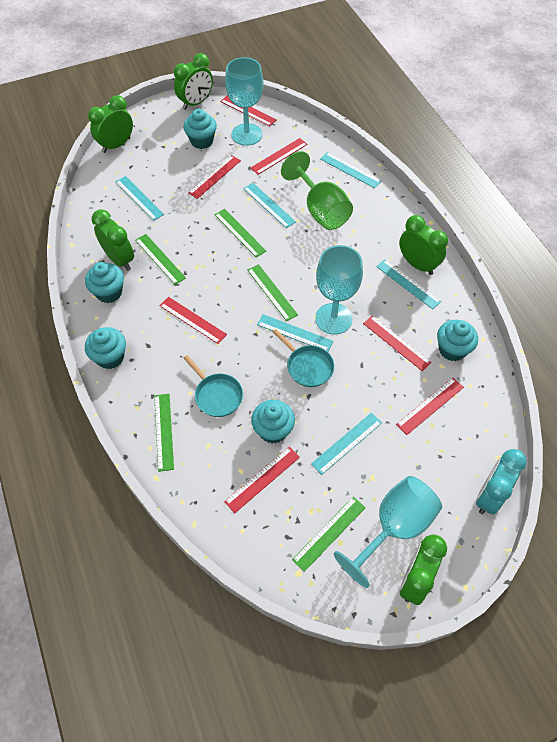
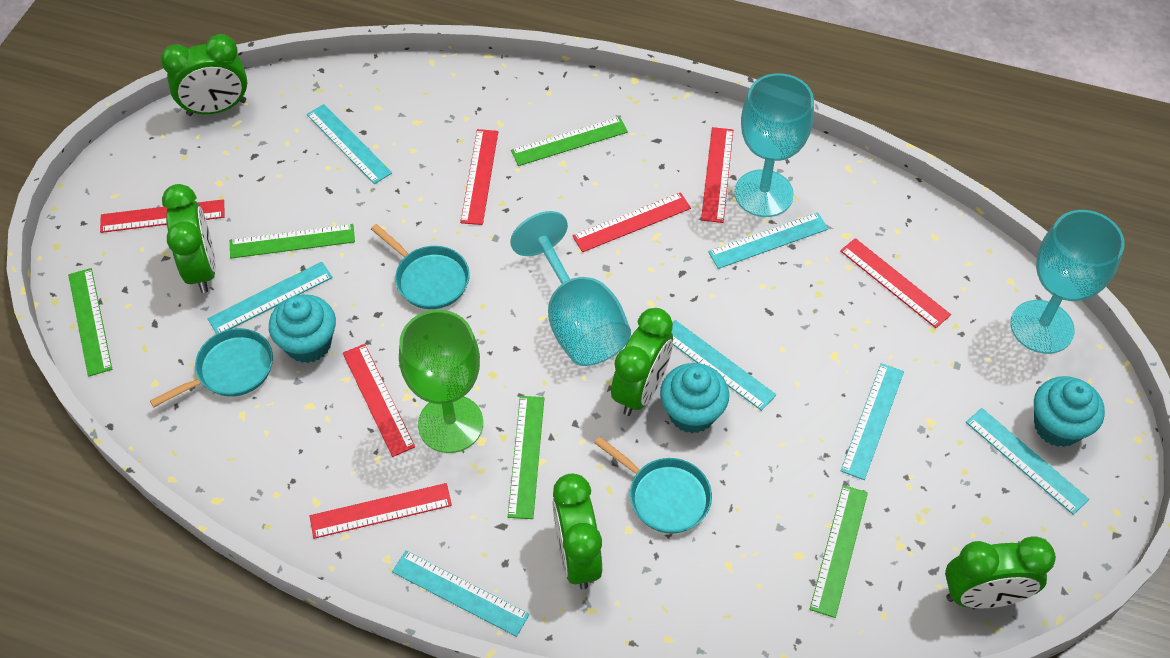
turquoise clock: 1 -> 0
turquoise cupcake: 5 -> 3
turquoise pan: 2 -> 3
turquoise ruler: 6 -> 7

